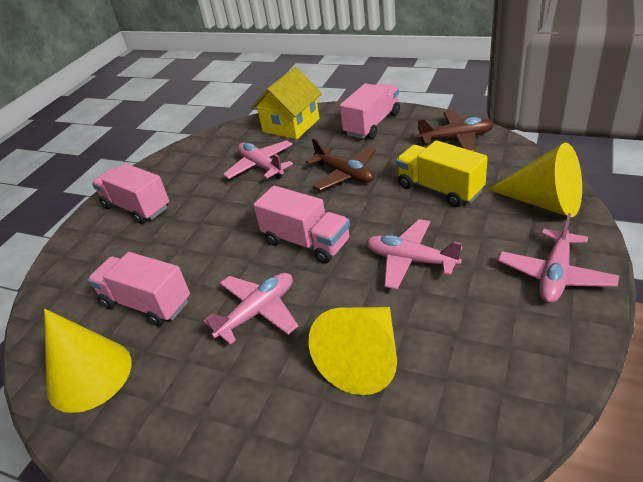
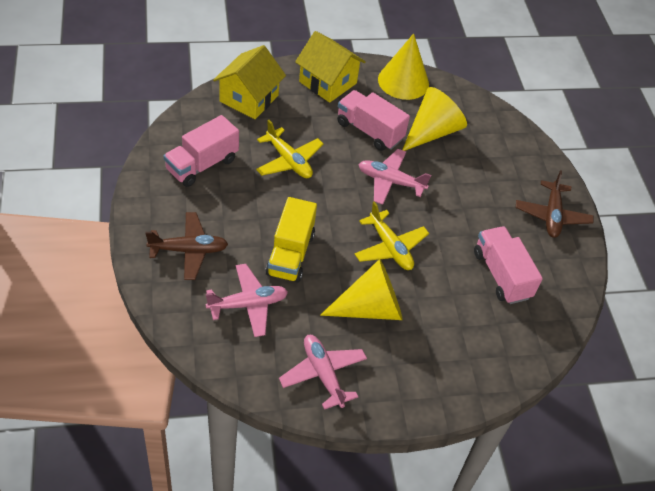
pink plane: 4 -> 3
pink truck: 4 -> 3
yellow house: 1 -> 2
yellow plane: 0 -> 2

